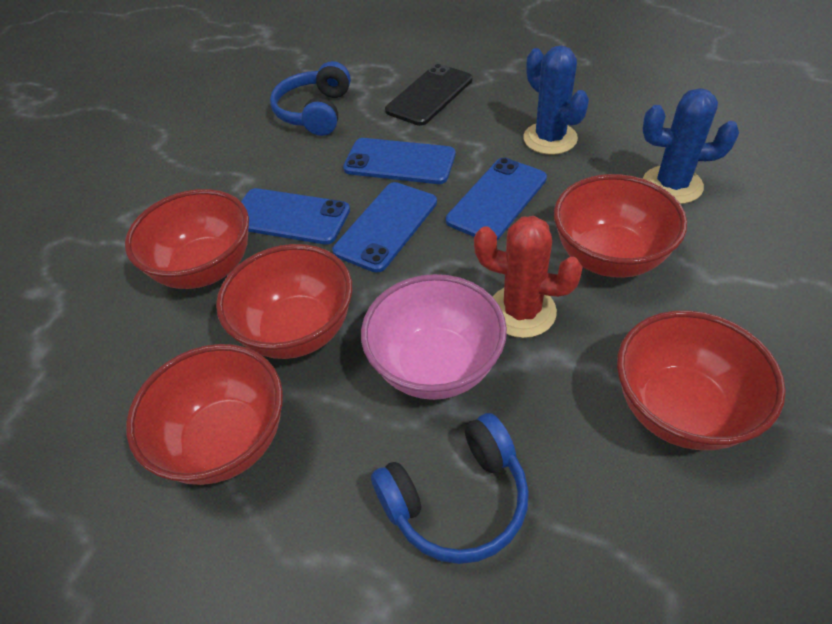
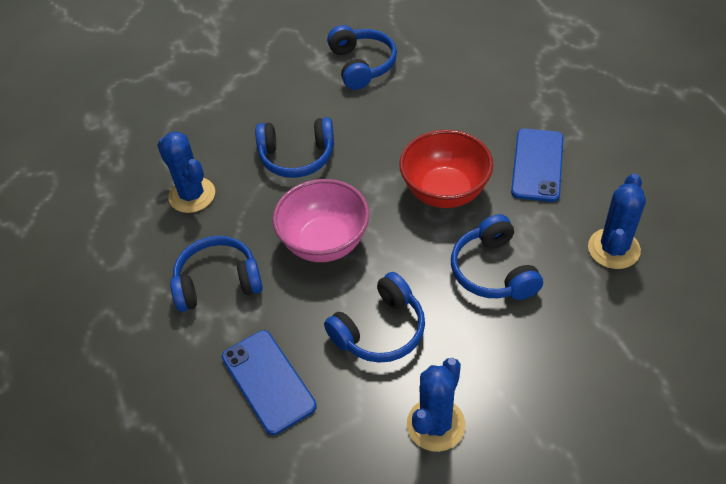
black phone: 1 -> 0
blue cactus: 2 -> 3
blue headphones: 2 -> 5
blue phone: 4 -> 2
red bowl: 5 -> 1
red cactus: 1 -> 0

